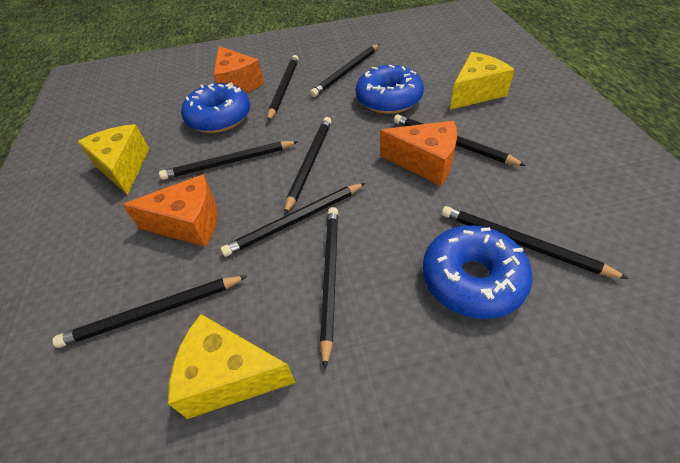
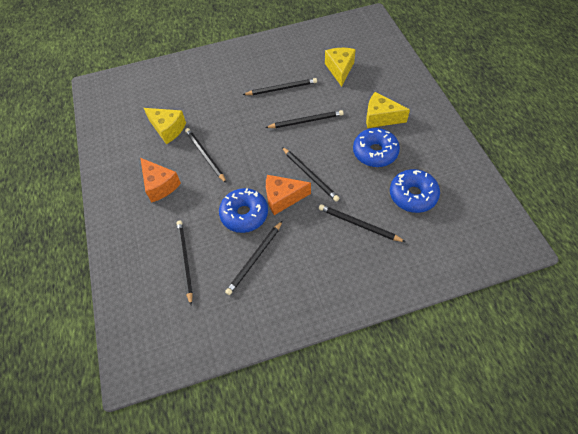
black pencil: 9 -> 7
orange cheese: 3 -> 2

